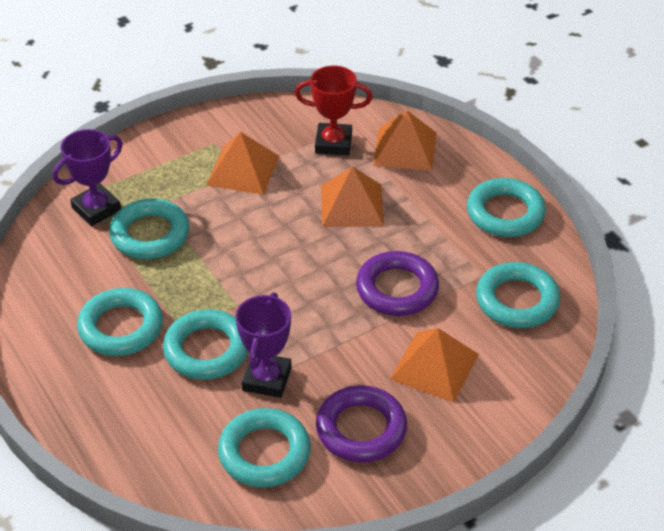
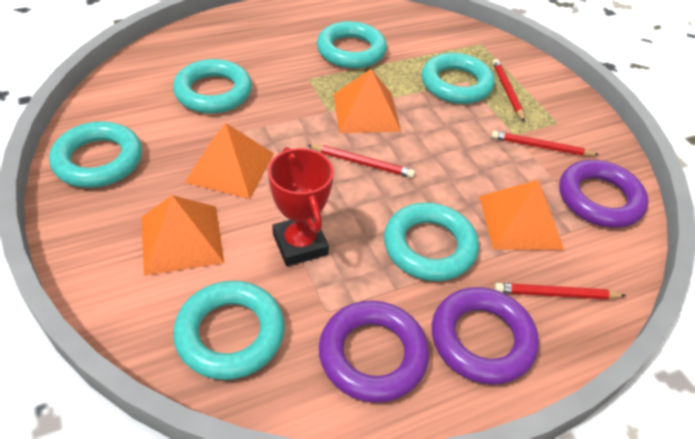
purple ring: 2 -> 3
purple trophy: 2 -> 0
red pencil: 0 -> 4

